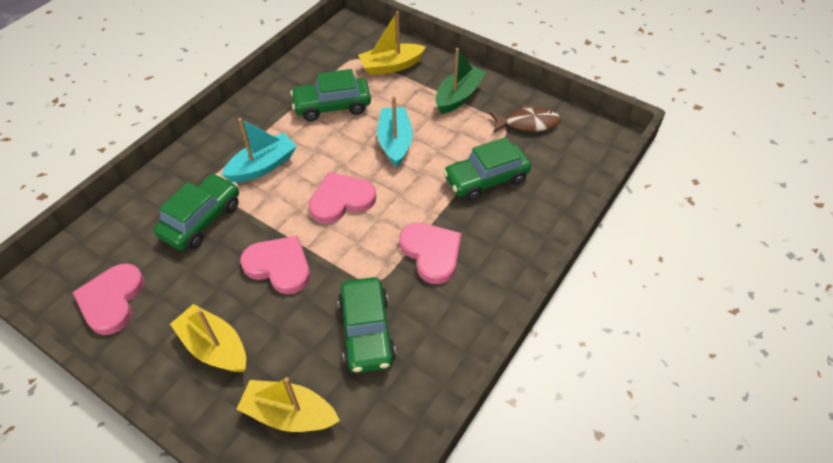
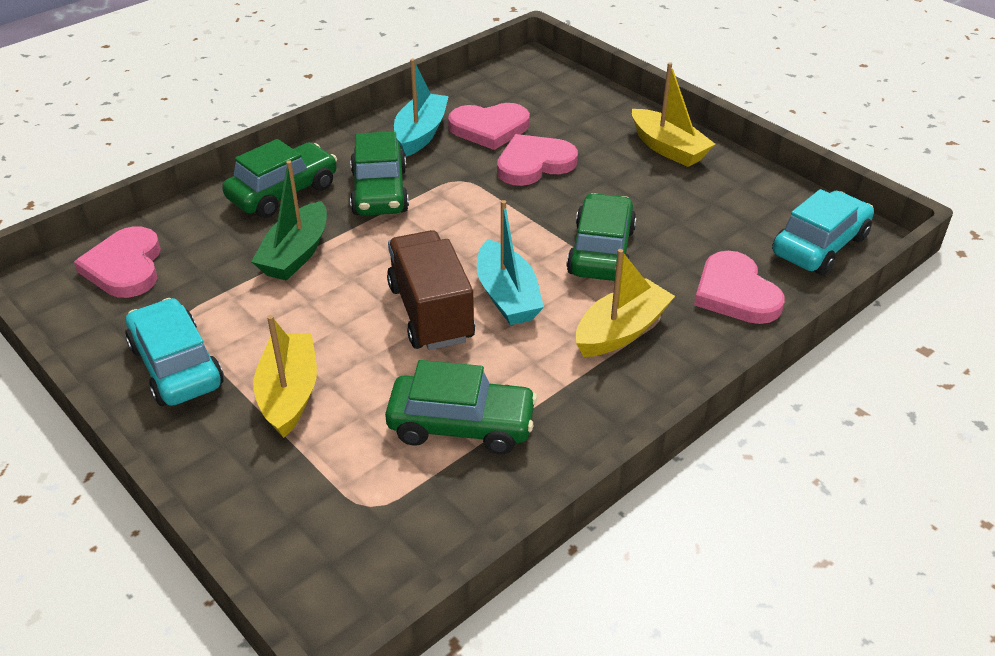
brown fish: 1 -> 0
brown truck: 0 -> 1
turquoise car: 0 -> 2

